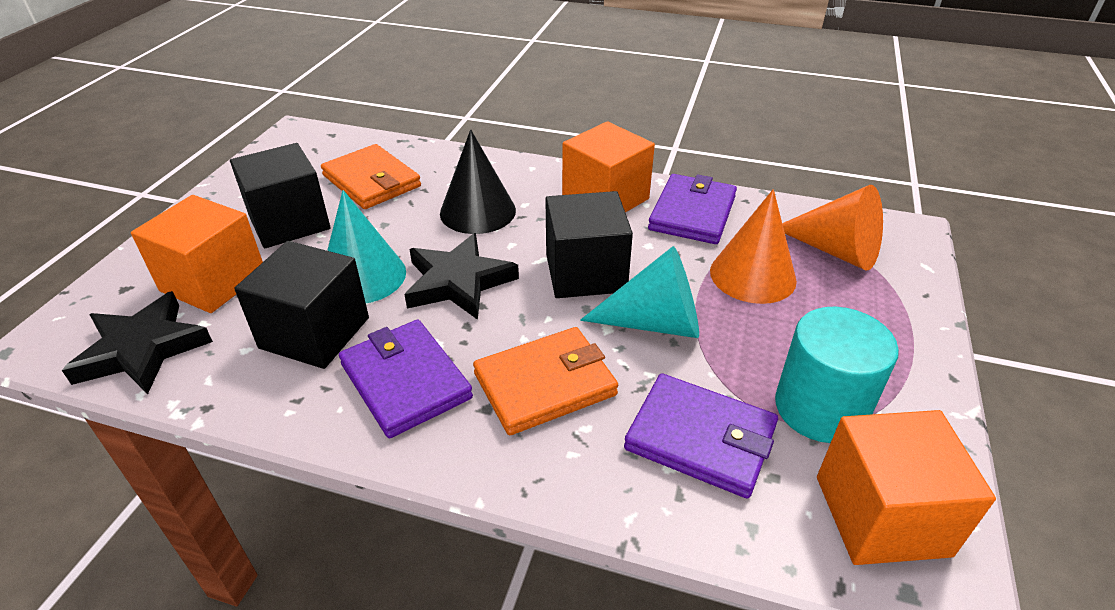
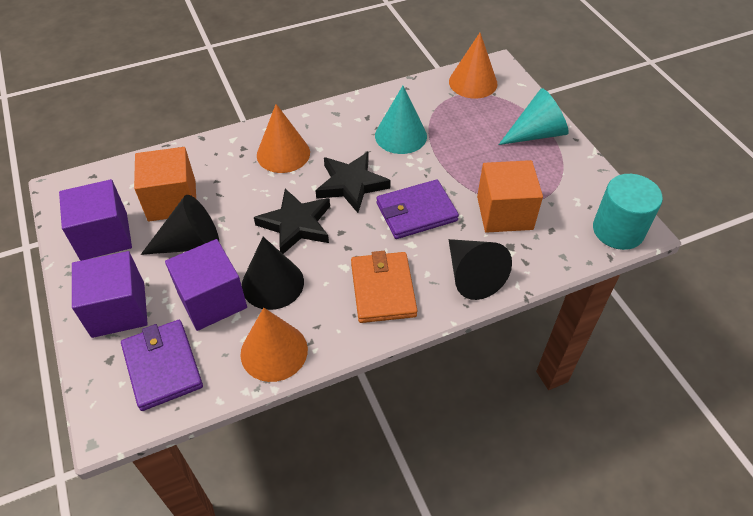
black cone: 1 -> 3
black cube: 3 -> 0
orange cone: 2 -> 3
orange cube: 3 -> 2
orange wallet: 2 -> 1
purple cube: 0 -> 3
purple wallet: 3 -> 2

